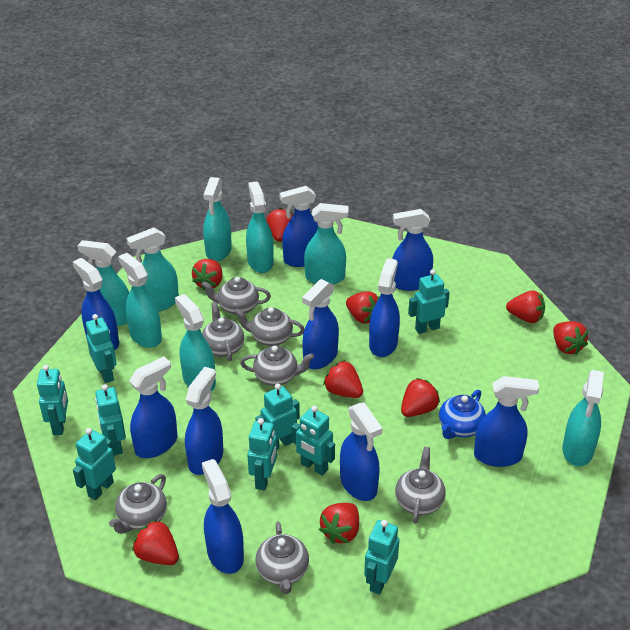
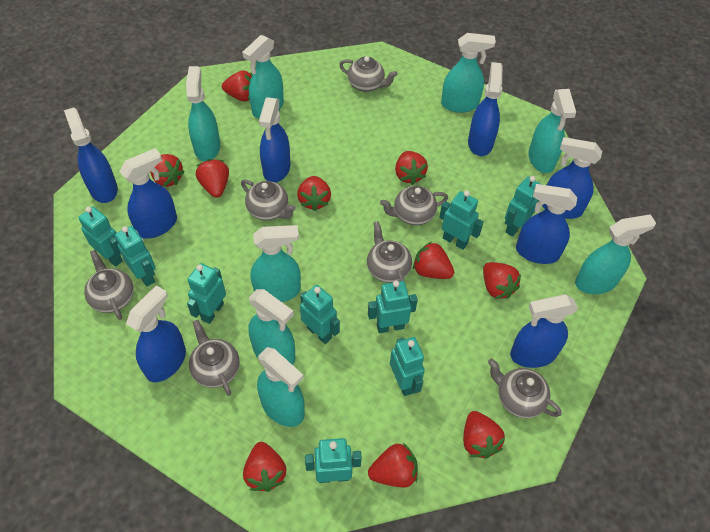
blue spray bottle: 10 -> 8
blue teapot: 1 -> 0
red strawberry: 9 -> 10

